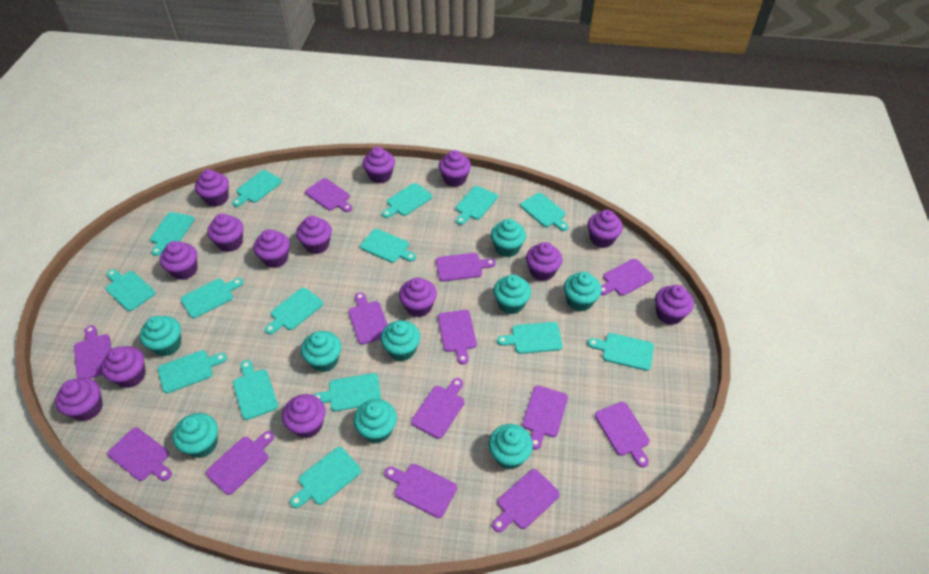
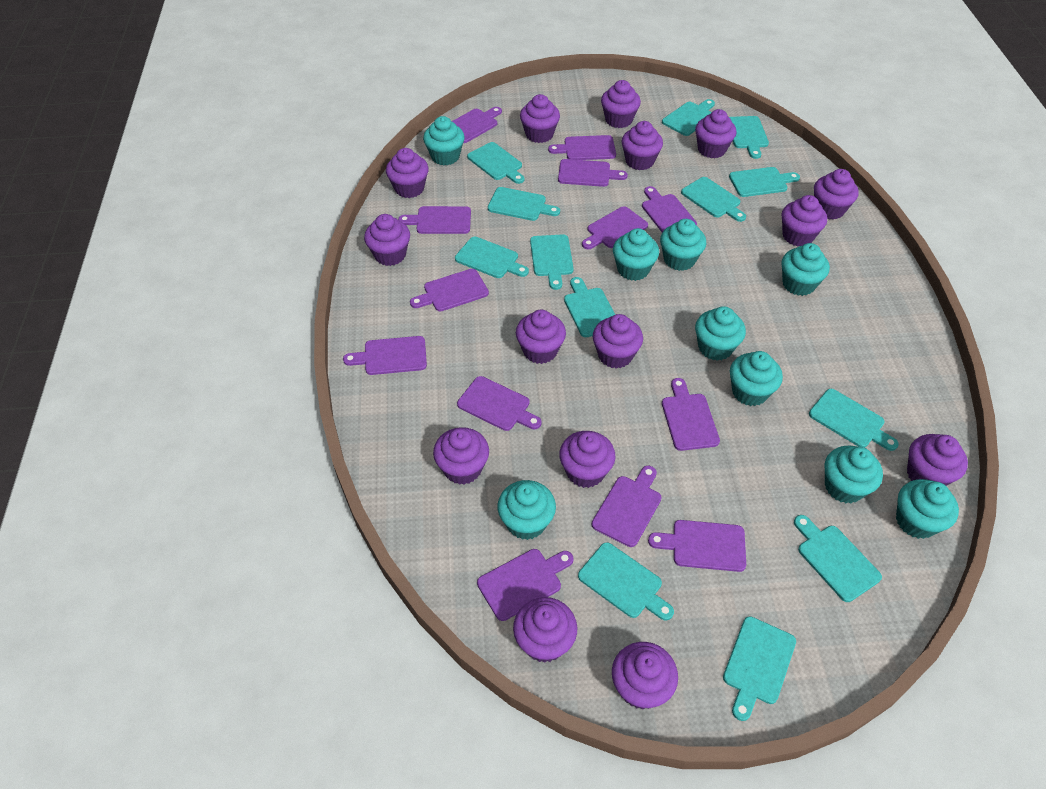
purple cupcake: 14 -> 15
turquoise cutting board: 15 -> 13

